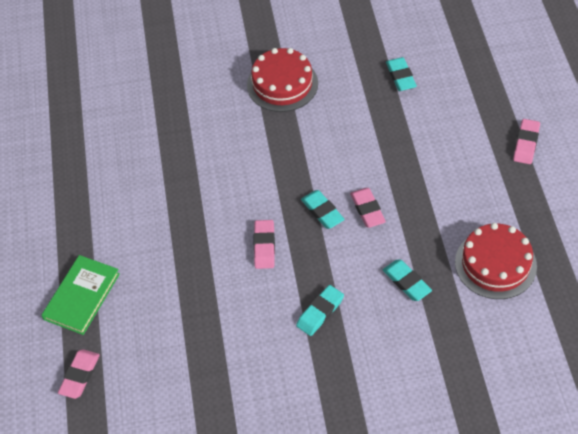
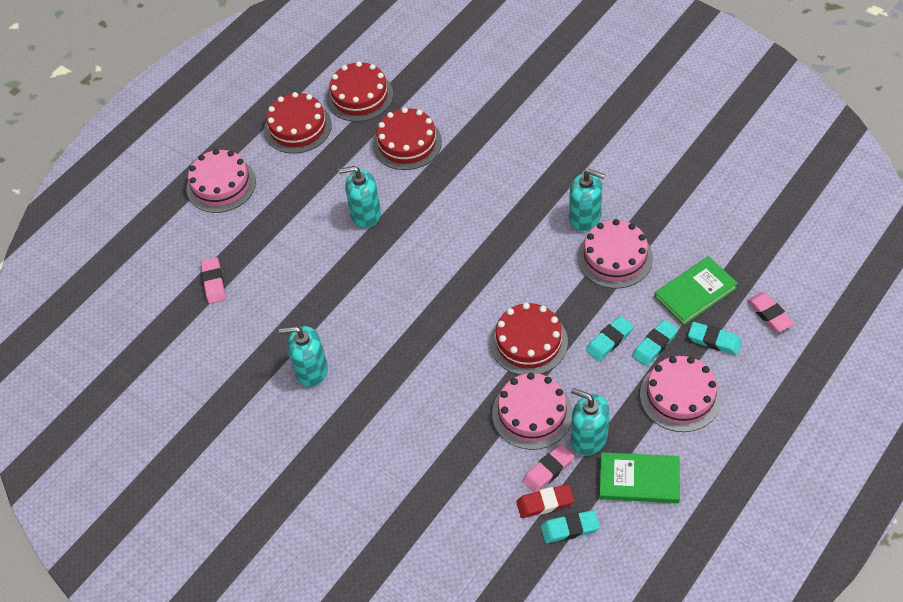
green book: 1 -> 2
pink cake: 0 -> 4
pink eraser: 4 -> 3
red cake: 2 -> 4
red eraser: 0 -> 1
turquoise soap dispenser: 0 -> 4

